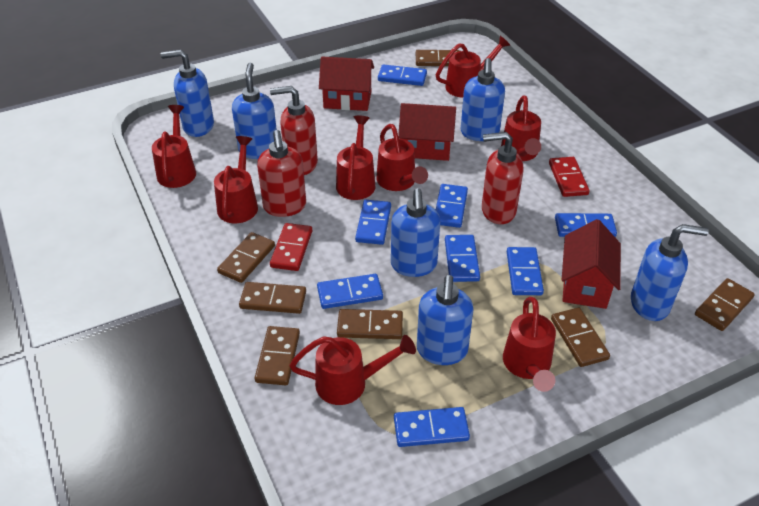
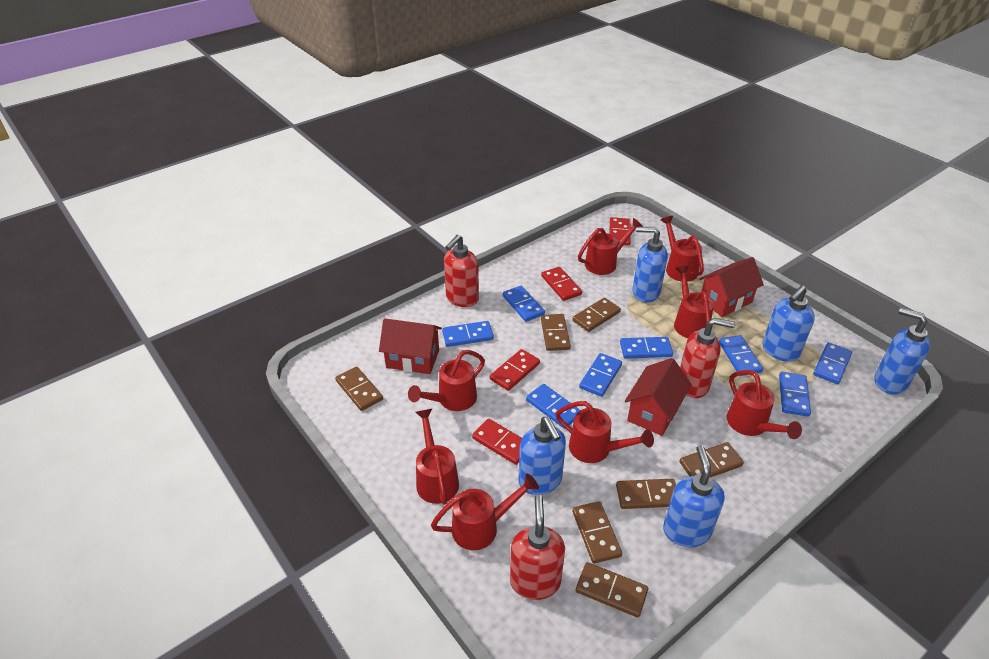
blue soap dispenser: 6 -> 5
red domino: 2 -> 4

